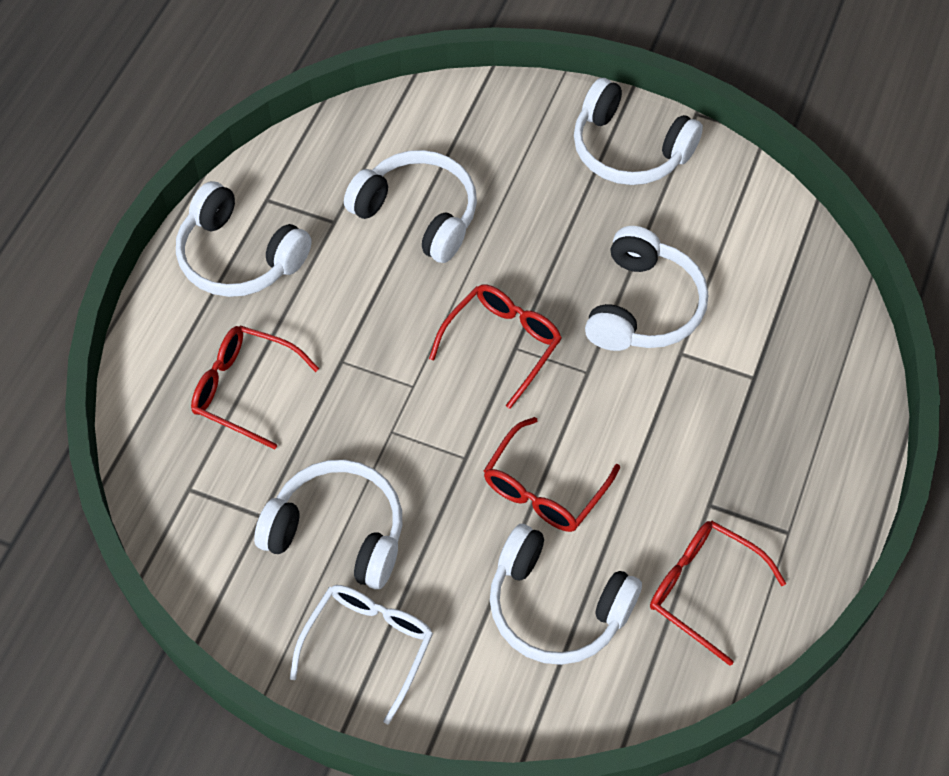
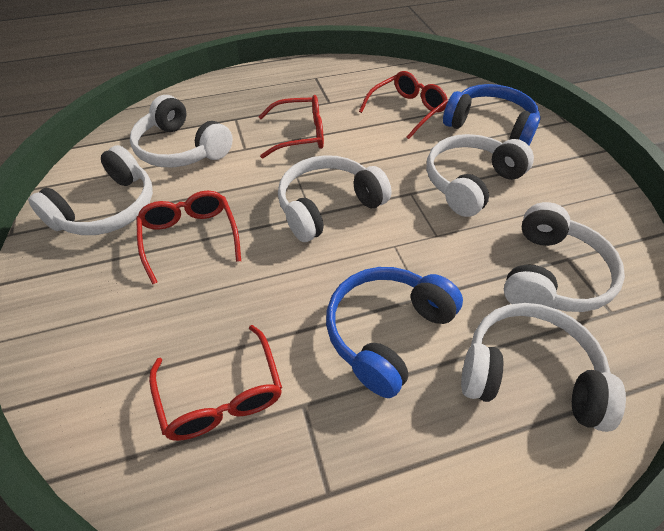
blue headphones: 0 -> 2
white glasses: 1 -> 0

